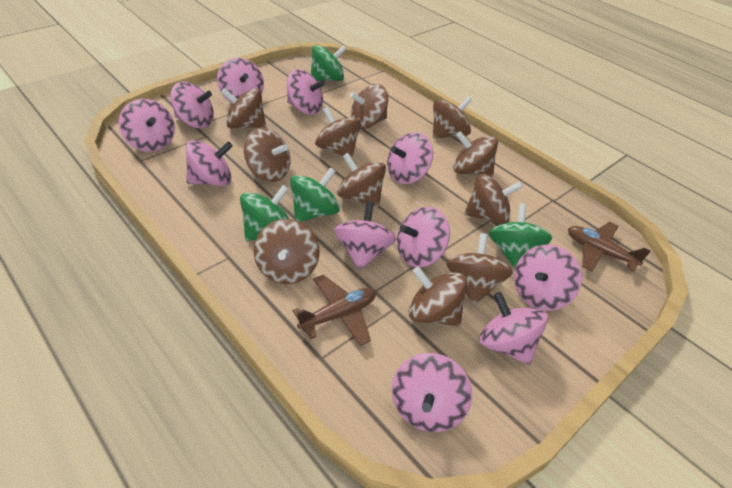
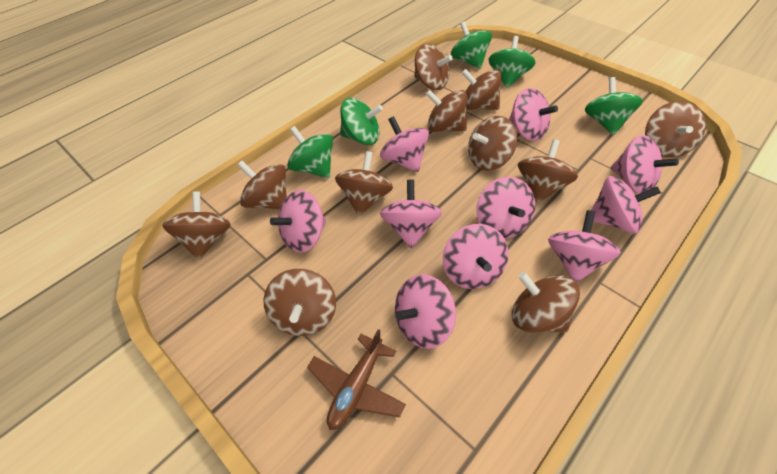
brown plane: 2 -> 1
green spinning top: 4 -> 5
pink spinning top: 11 -> 10

